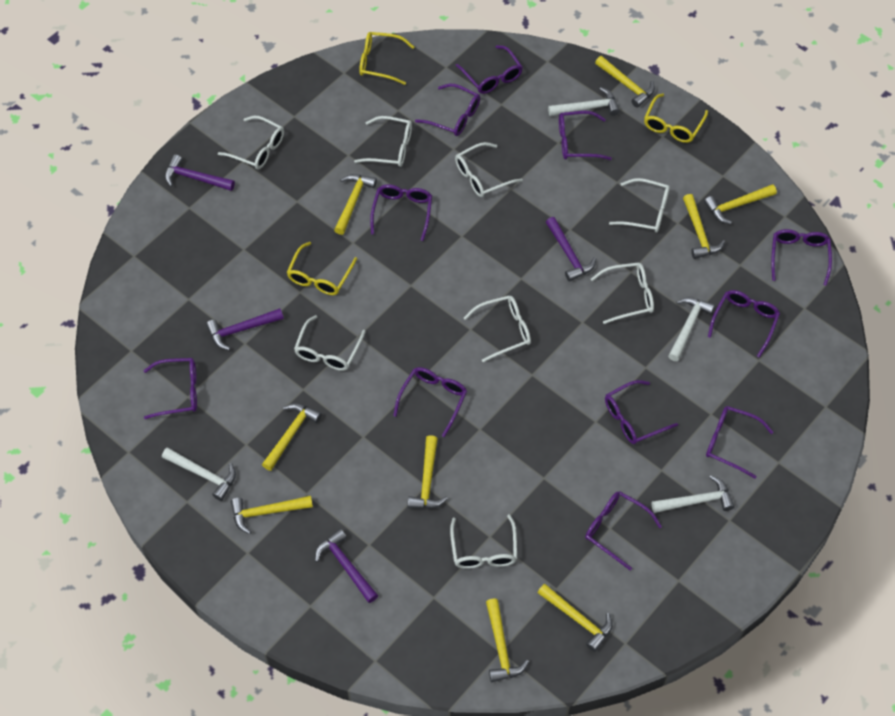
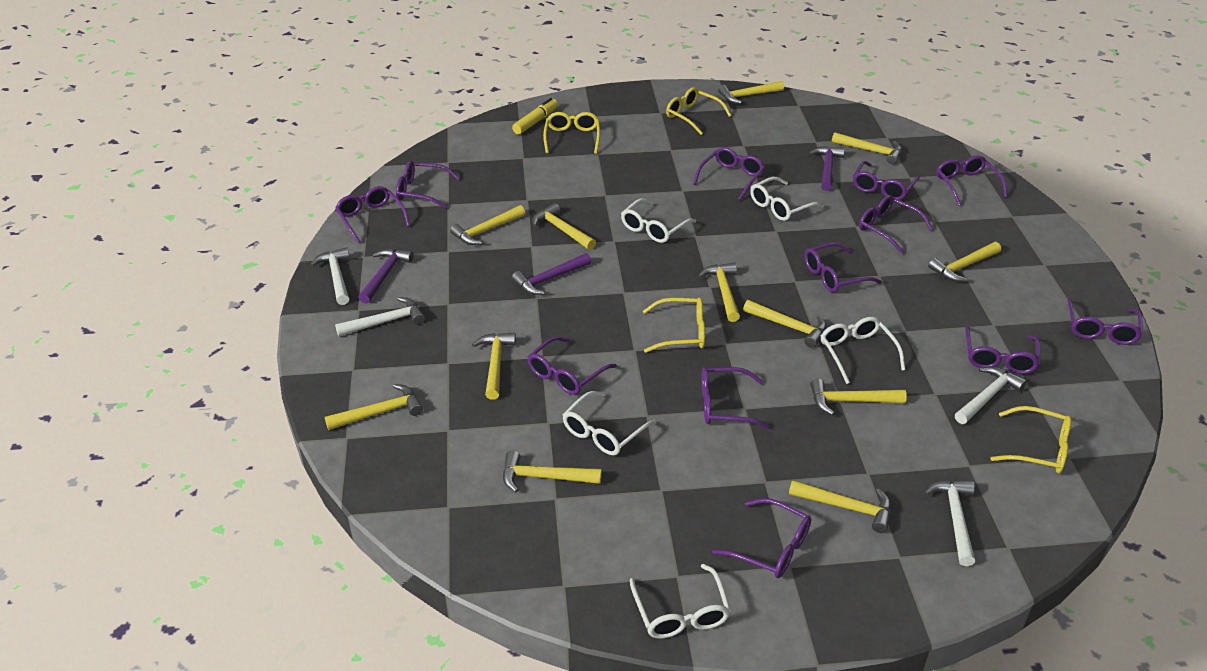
purple glasses: 11 -> 12
purple hammer: 4 -> 3
white glasses: 8 -> 5
yellow glasses: 3 -> 4
yellow hammer: 9 -> 12
yellow marker: 0 -> 1

